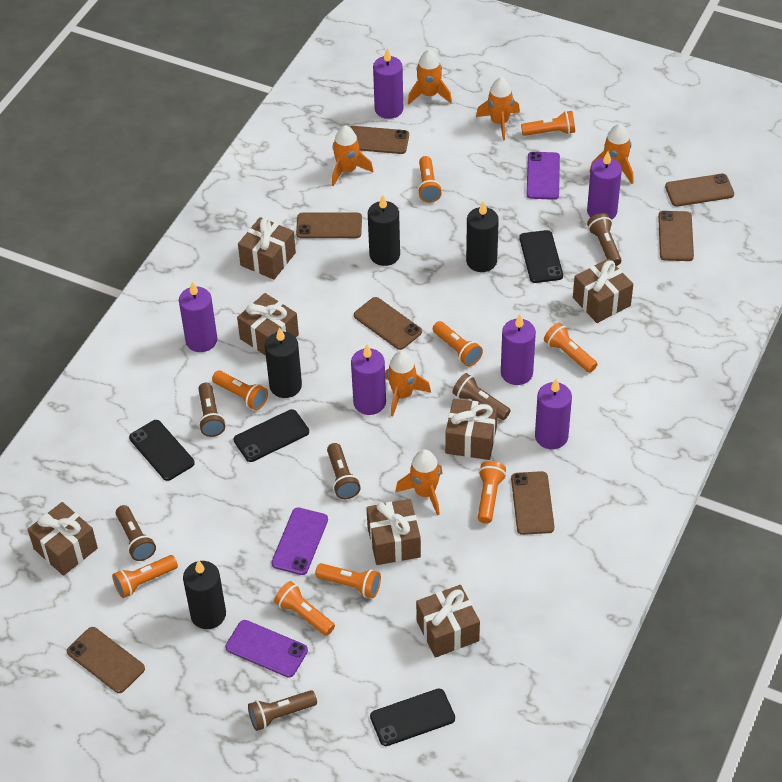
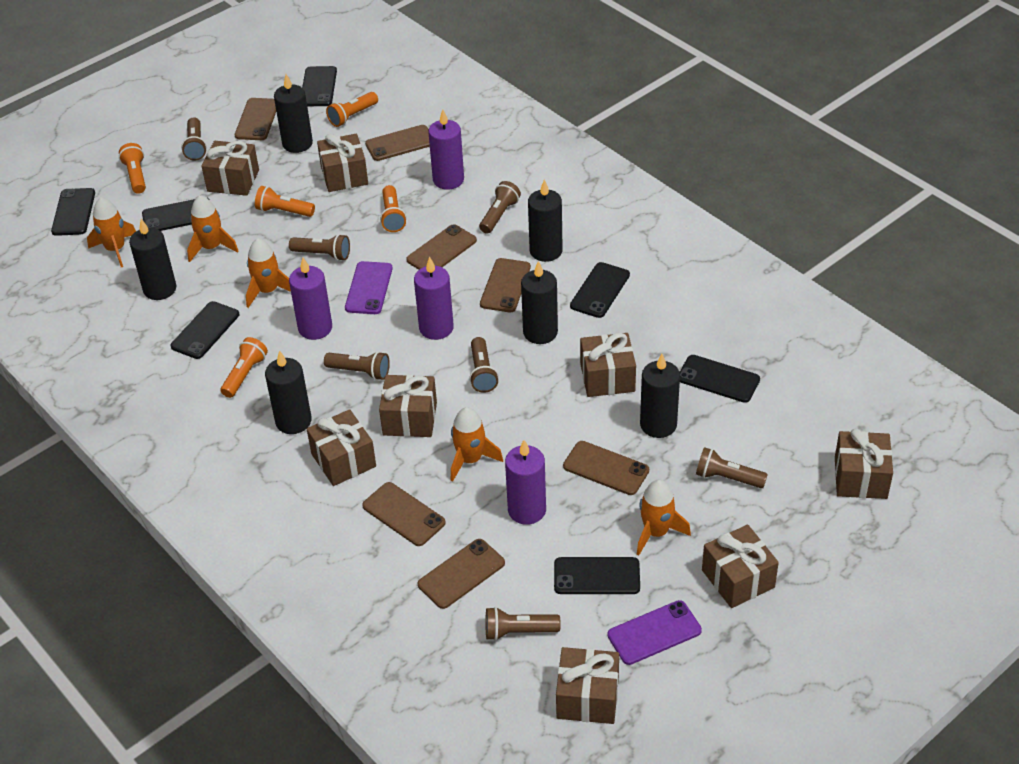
black candle: 4 -> 6
black phone: 4 -> 7
brown flashlight: 6 -> 7
brown gift: 7 -> 8
orange flashlight: 9 -> 5
orange rocket: 6 -> 5
purple candle: 6 -> 4
purple phone: 3 -> 2

